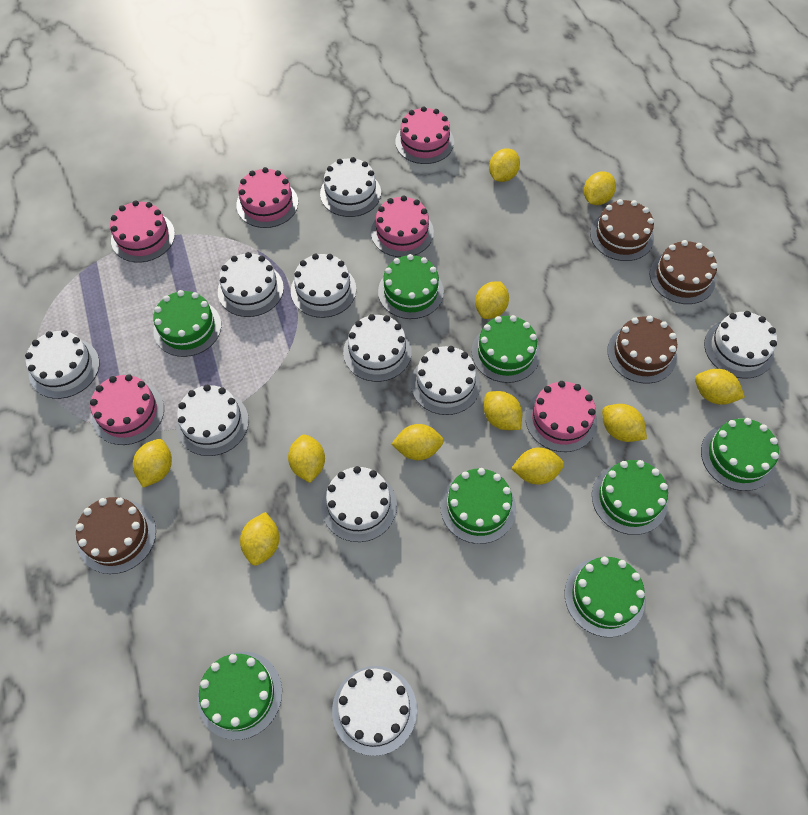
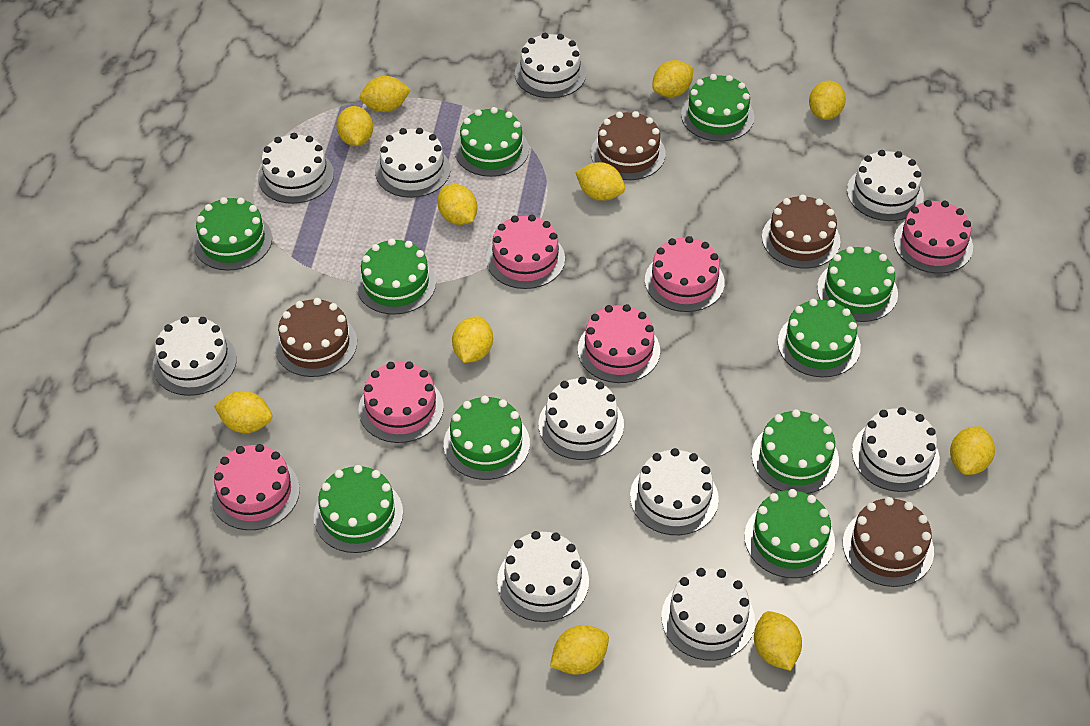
green cake: 8 -> 10

